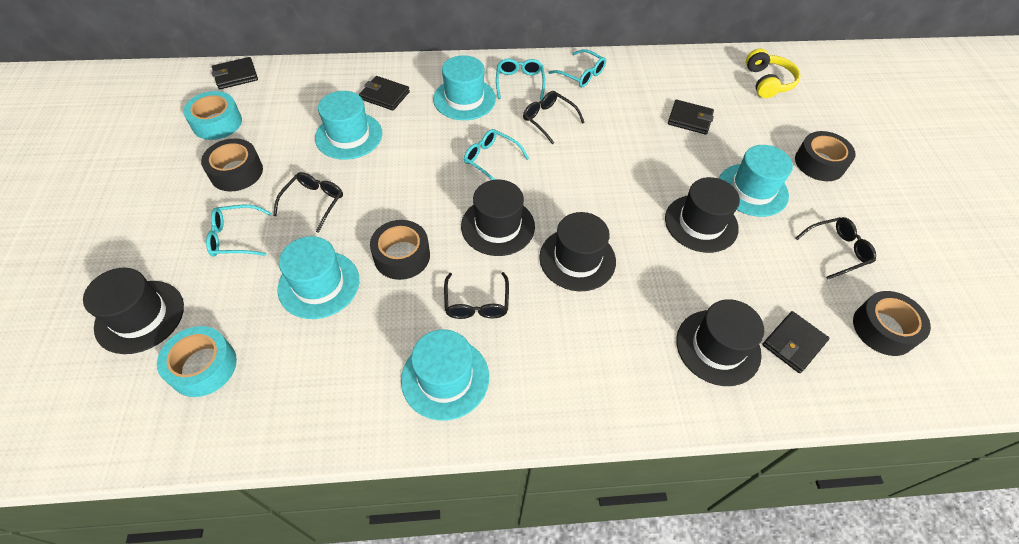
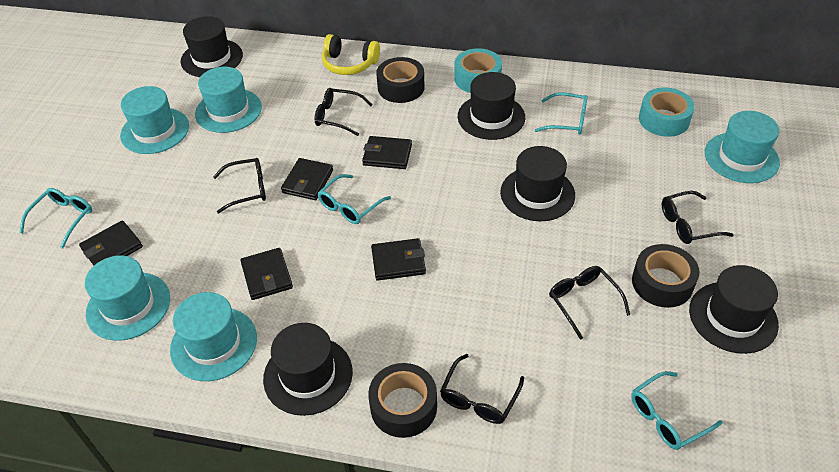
black glasses: 4 -> 5
black tape: 4 -> 3
black wallet: 4 -> 5

